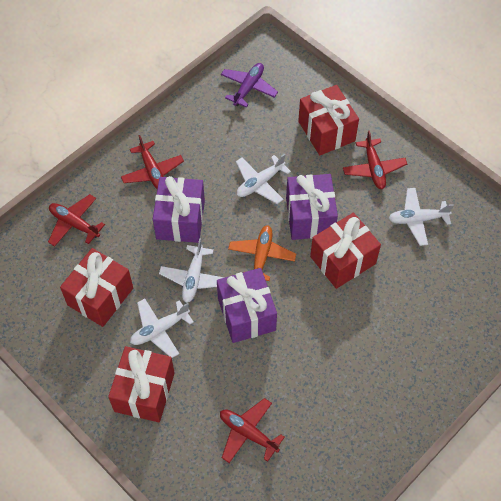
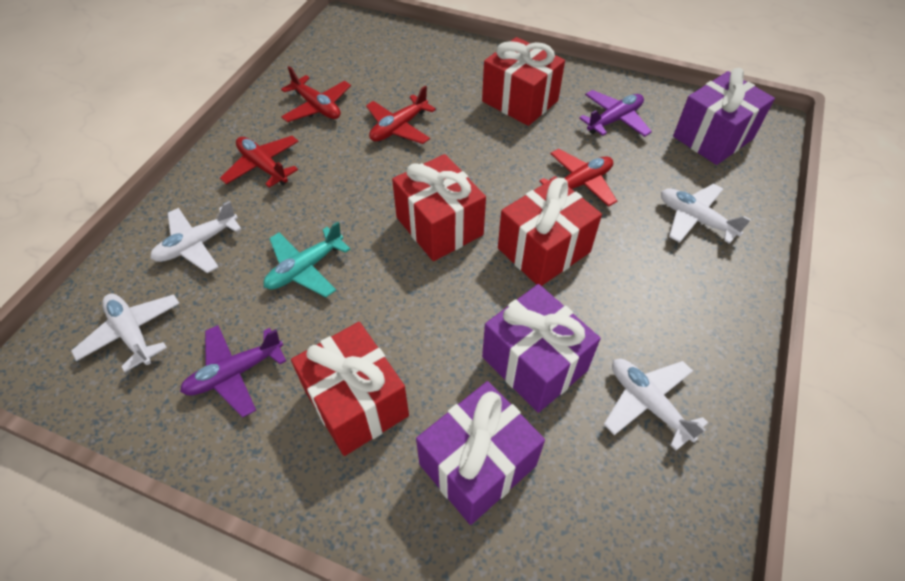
orange plane: 1 -> 0
purple plane: 1 -> 2
turquoise plane: 0 -> 1

